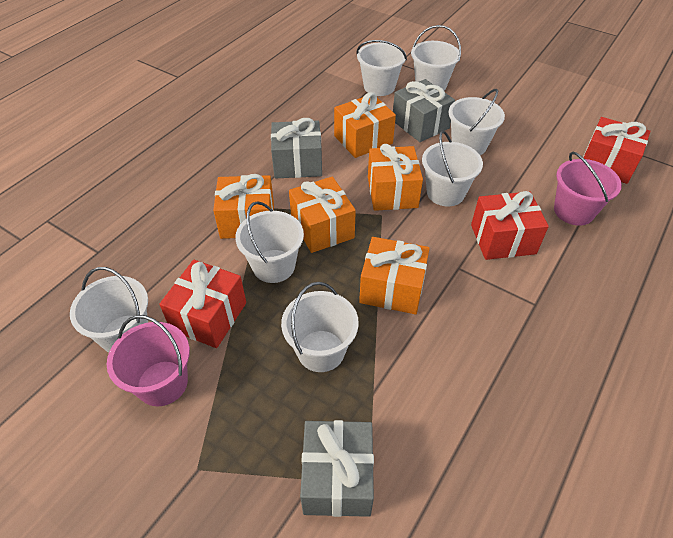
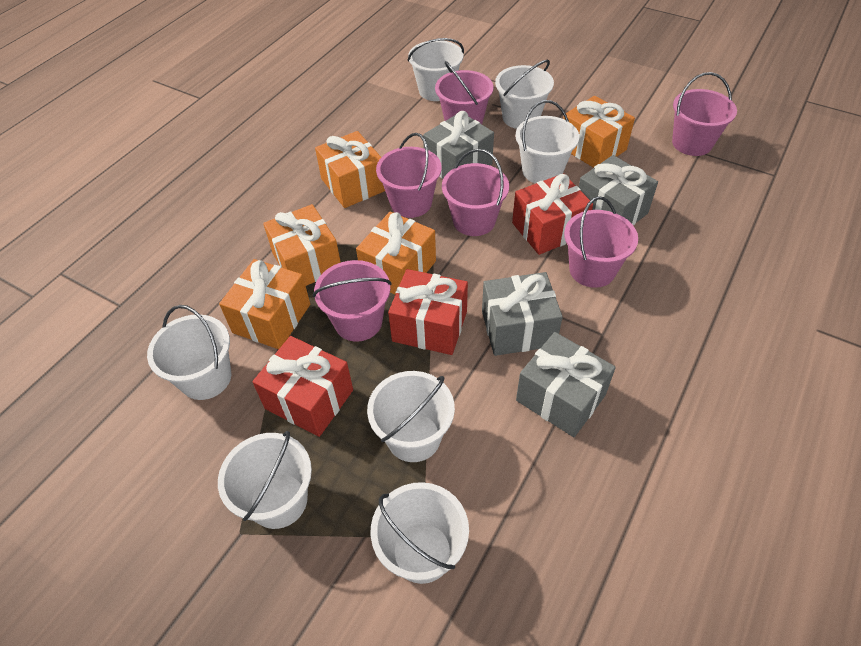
grey gift: 3 -> 4
pink bucket: 2 -> 6

